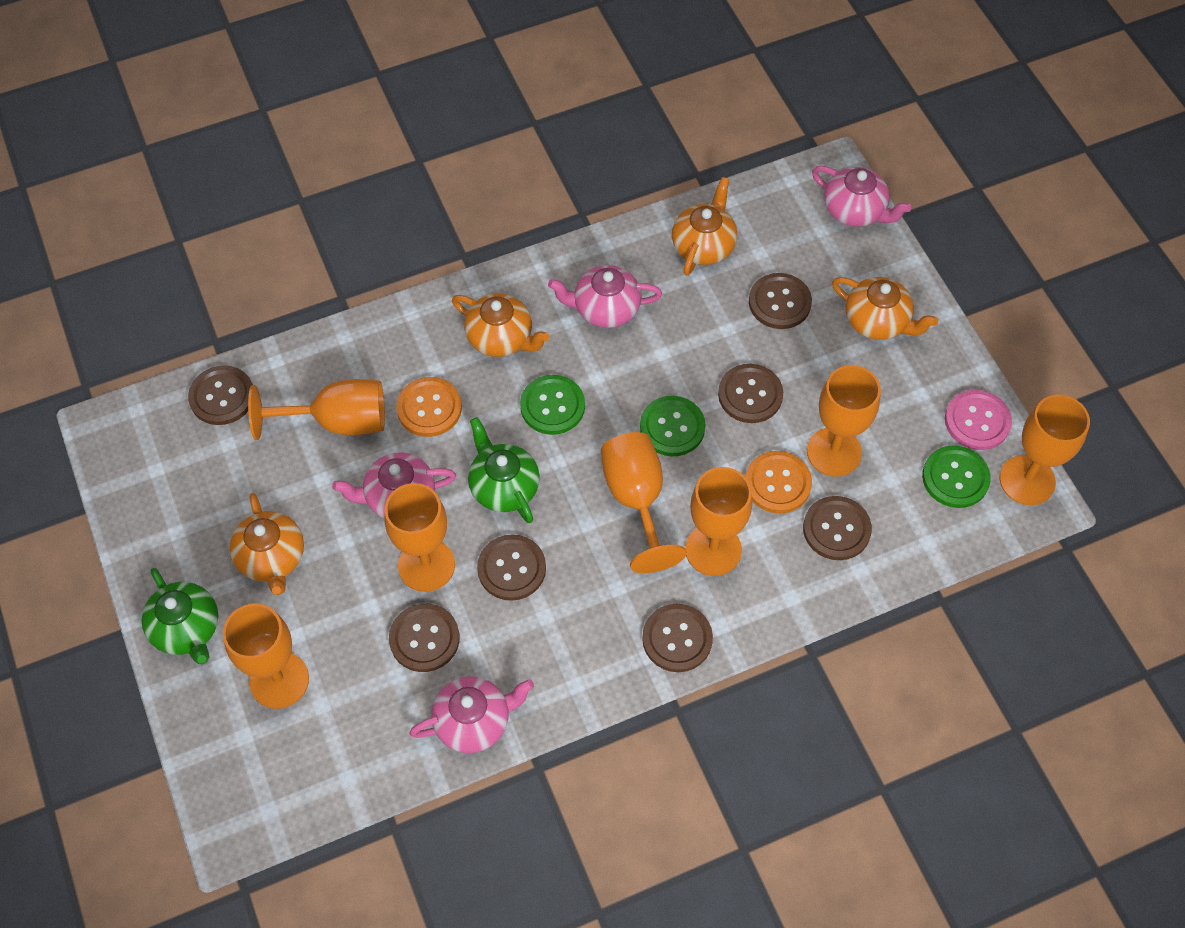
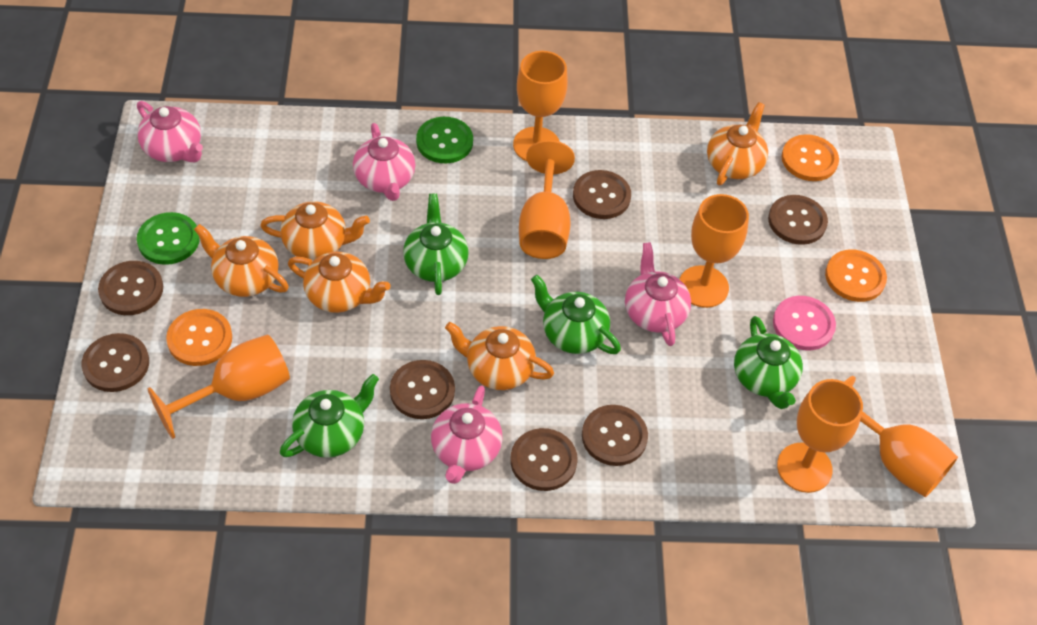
green button: 3 -> 2
green teapot: 2 -> 4
orange button: 2 -> 3
orange goblet: 7 -> 6
orange teapot: 4 -> 5

